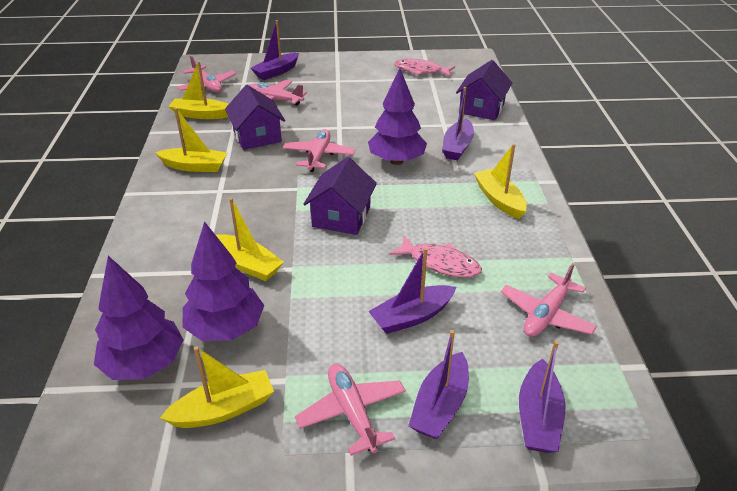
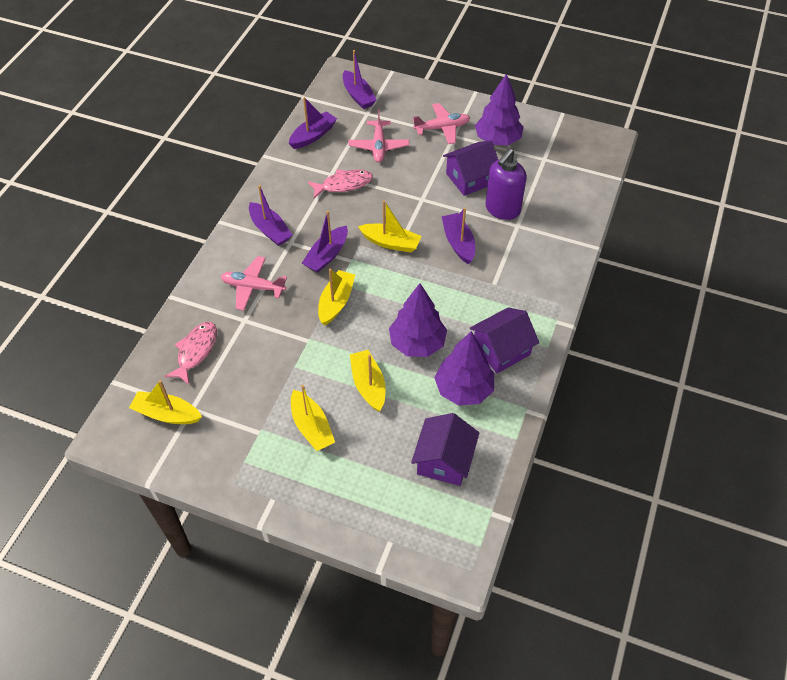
pink plane: 5 -> 3
purple soap dispenser: 0 -> 1

